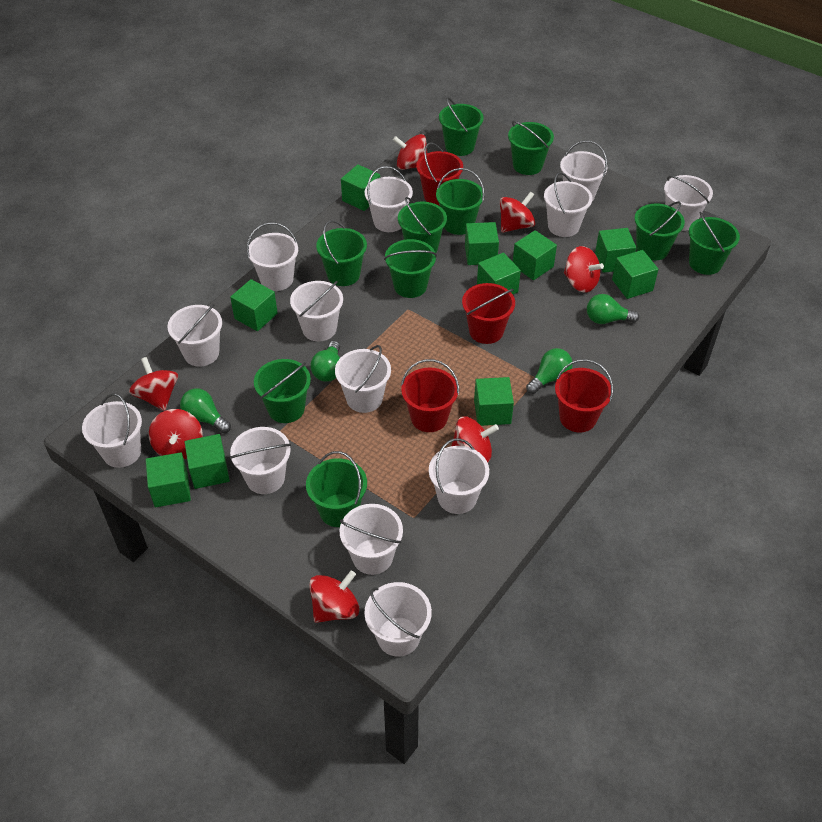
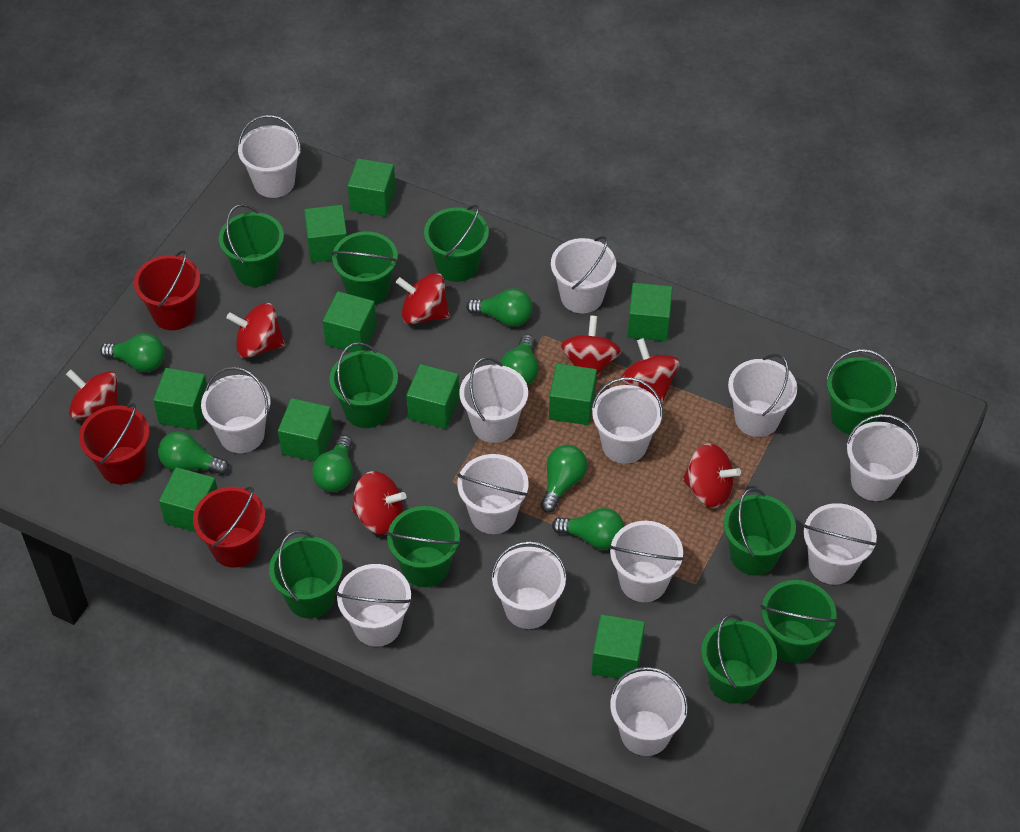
green light bulb: 4 -> 7
red bucket: 4 -> 3

